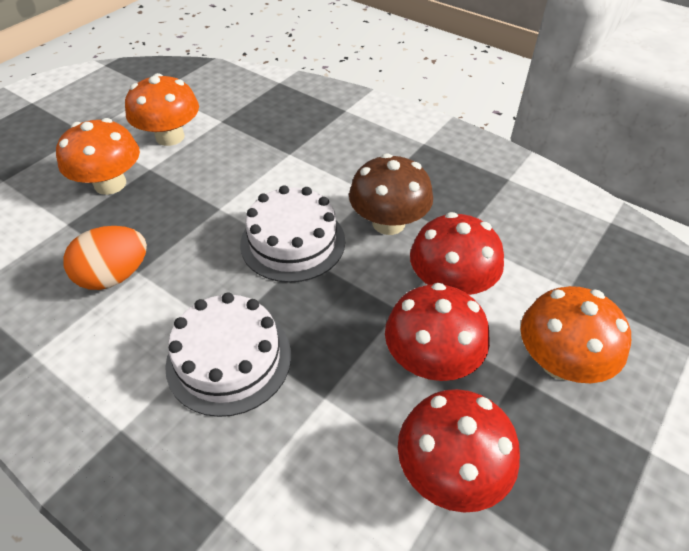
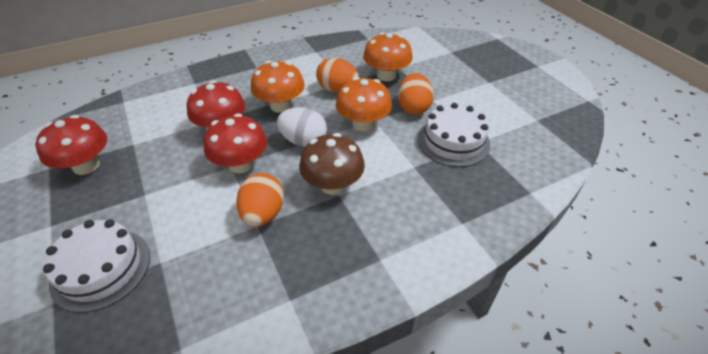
orange egg: 1 -> 3
white egg: 0 -> 1

